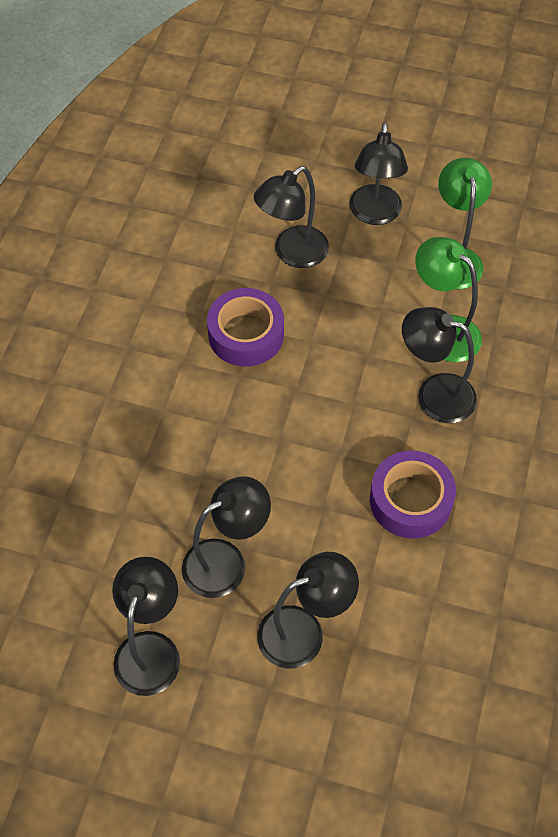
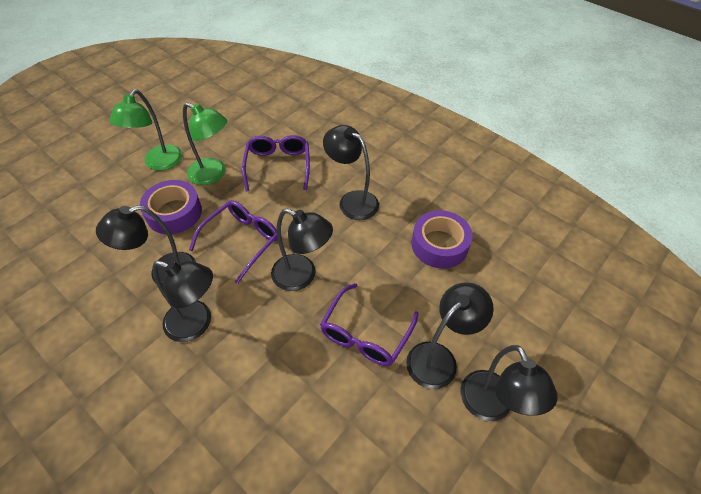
purple glasses: 0 -> 3

